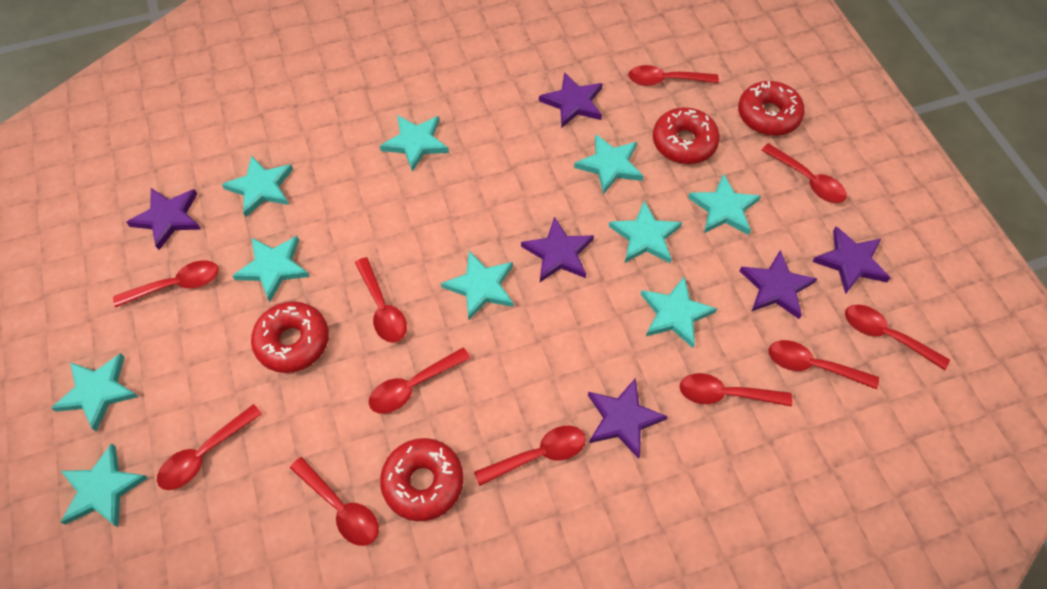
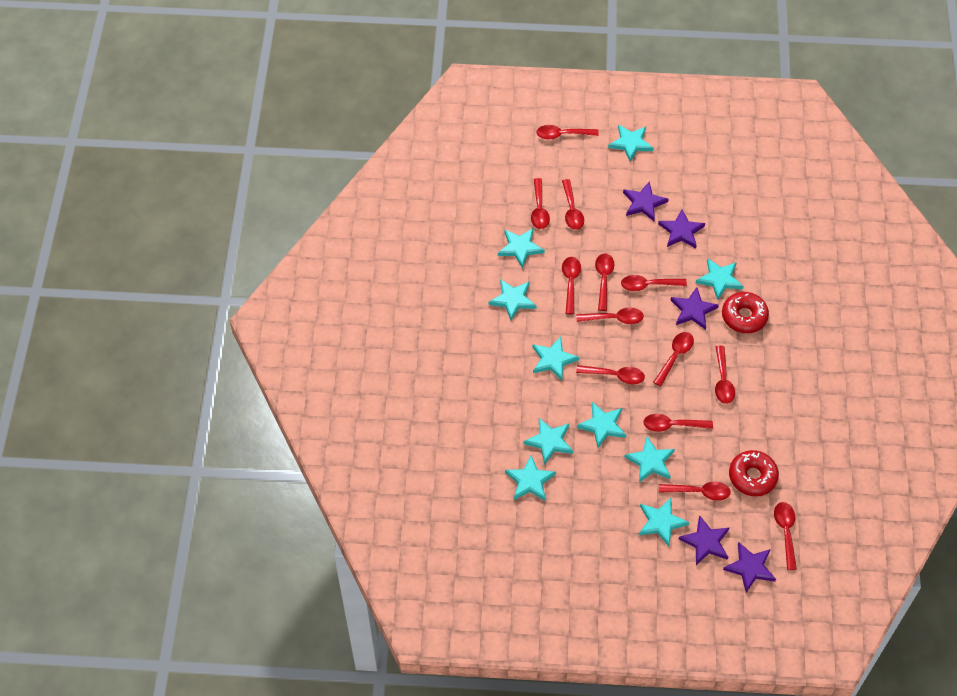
purple star: 6 -> 5
red donut: 4 -> 2
red spoon: 11 -> 13

